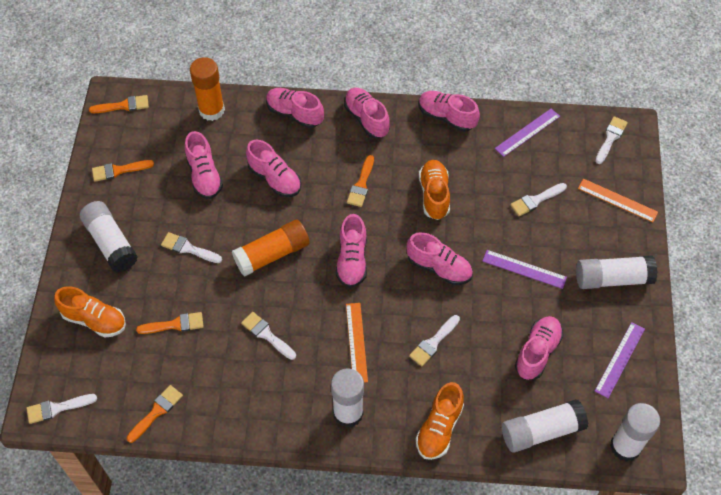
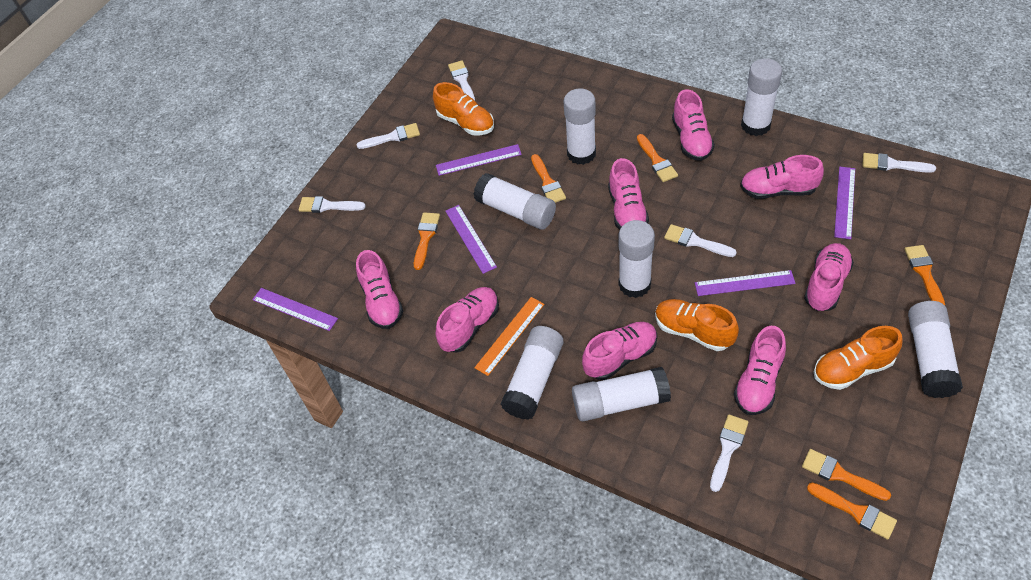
orange brush: 5 -> 6
orange glue stick: 2 -> 0
orange ruler: 2 -> 1
purple ruler: 3 -> 5
white glue stick: 5 -> 7

